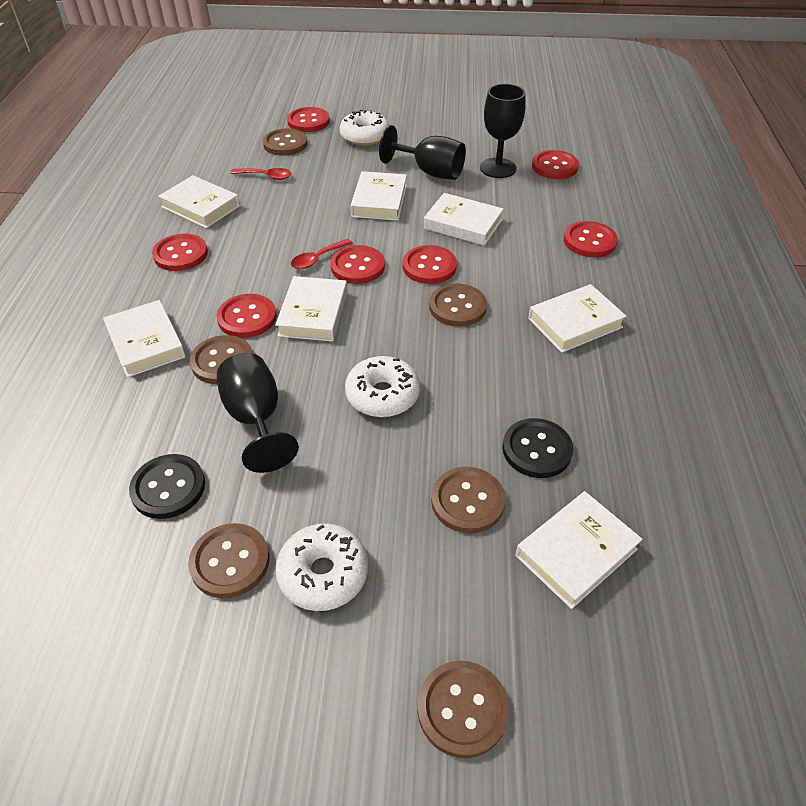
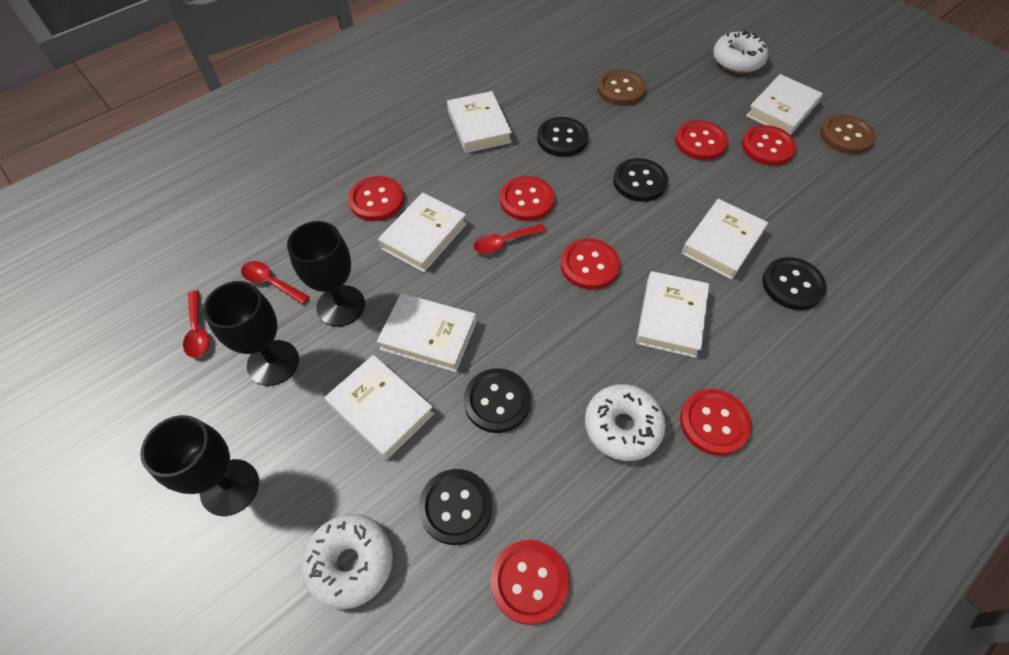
black button: 2 -> 5
brown button: 6 -> 2
red spoon: 2 -> 3

